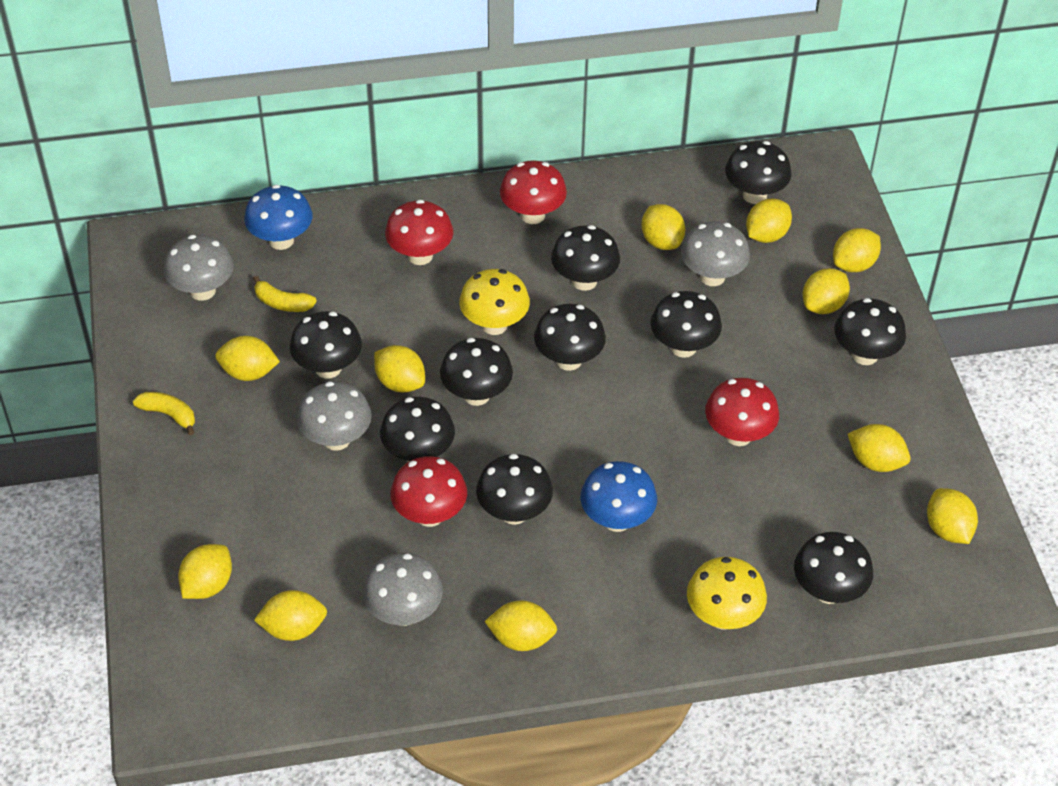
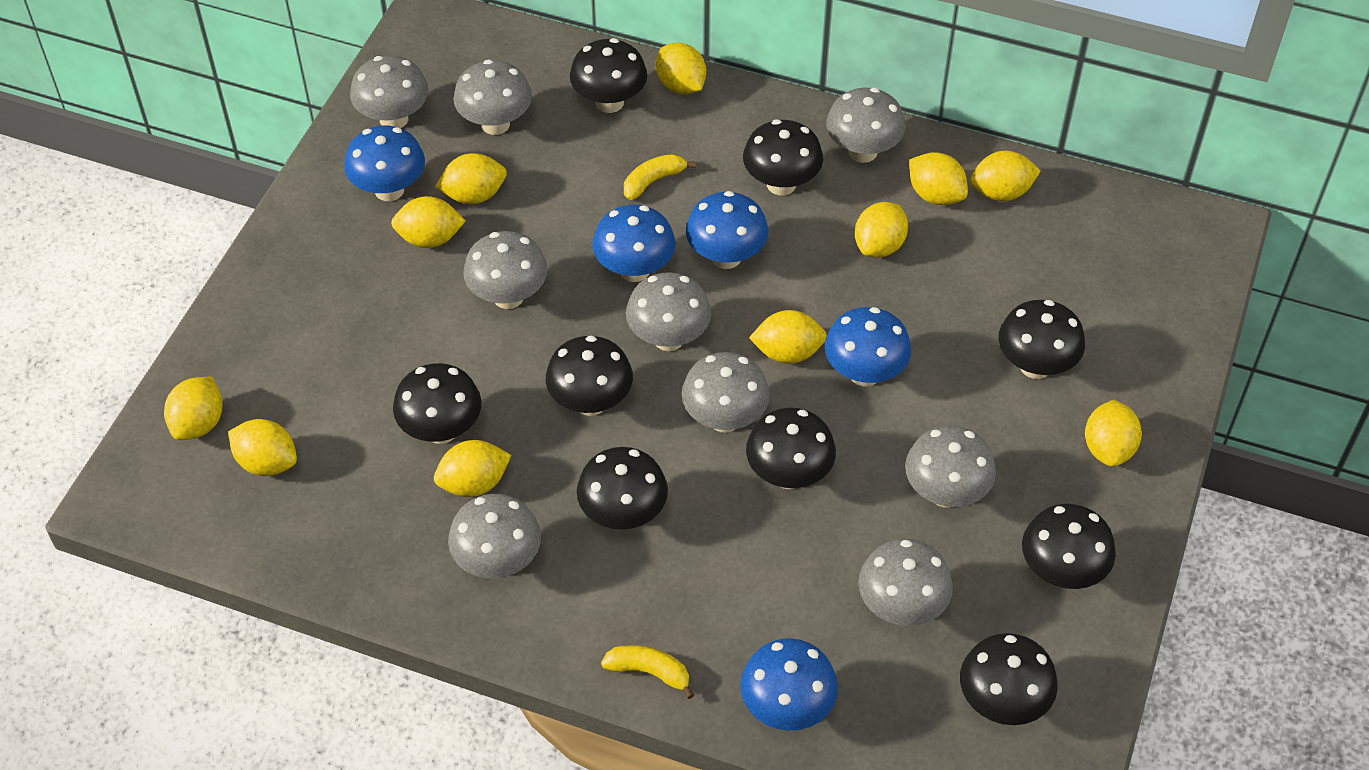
black mushroom: 10 -> 9
blue mushroom: 2 -> 5
grey mushroom: 4 -> 9
red mushroom: 4 -> 0
yellow mushroom: 2 -> 0

